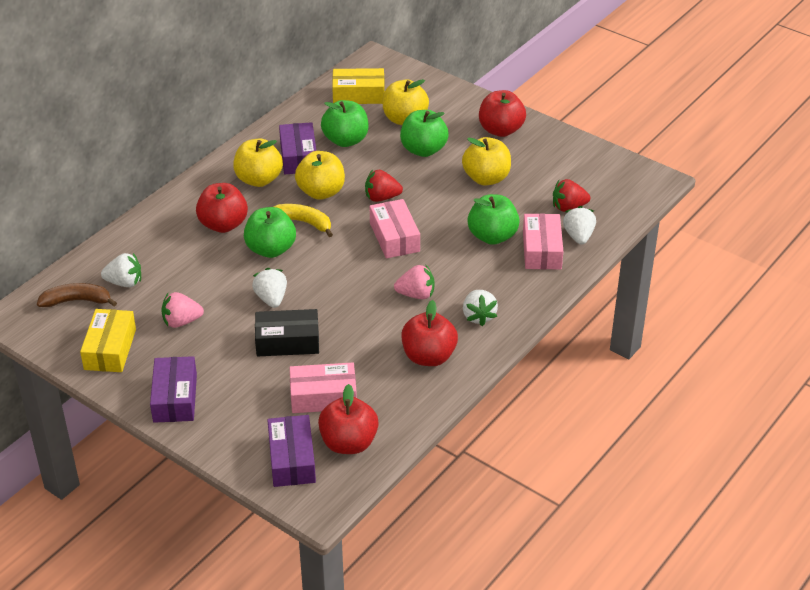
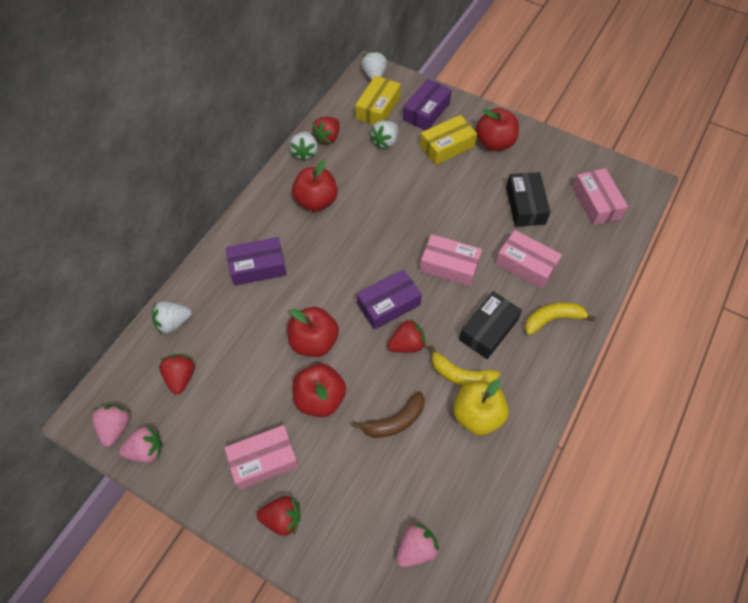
black box: 1 -> 2
green apple: 4 -> 0
pink box: 3 -> 4
pink strawberry: 2 -> 3
red strawberry: 2 -> 4
yellow apple: 4 -> 1
yellow banana: 1 -> 2

